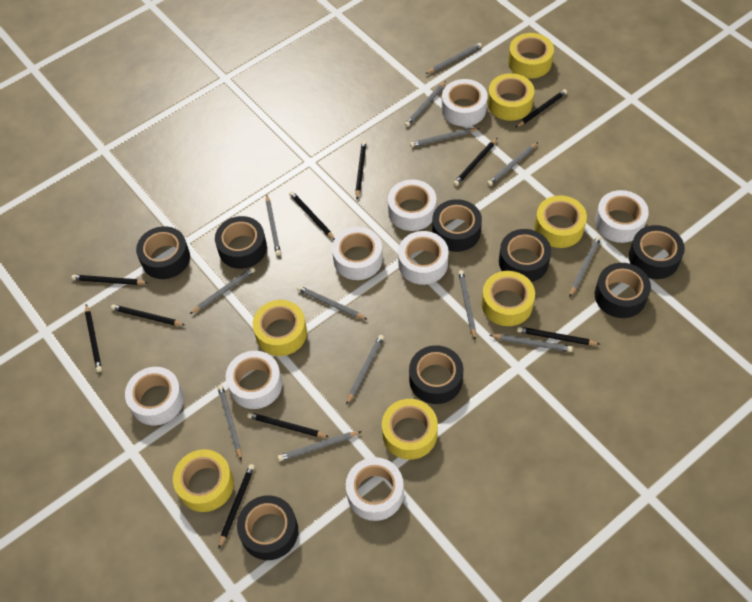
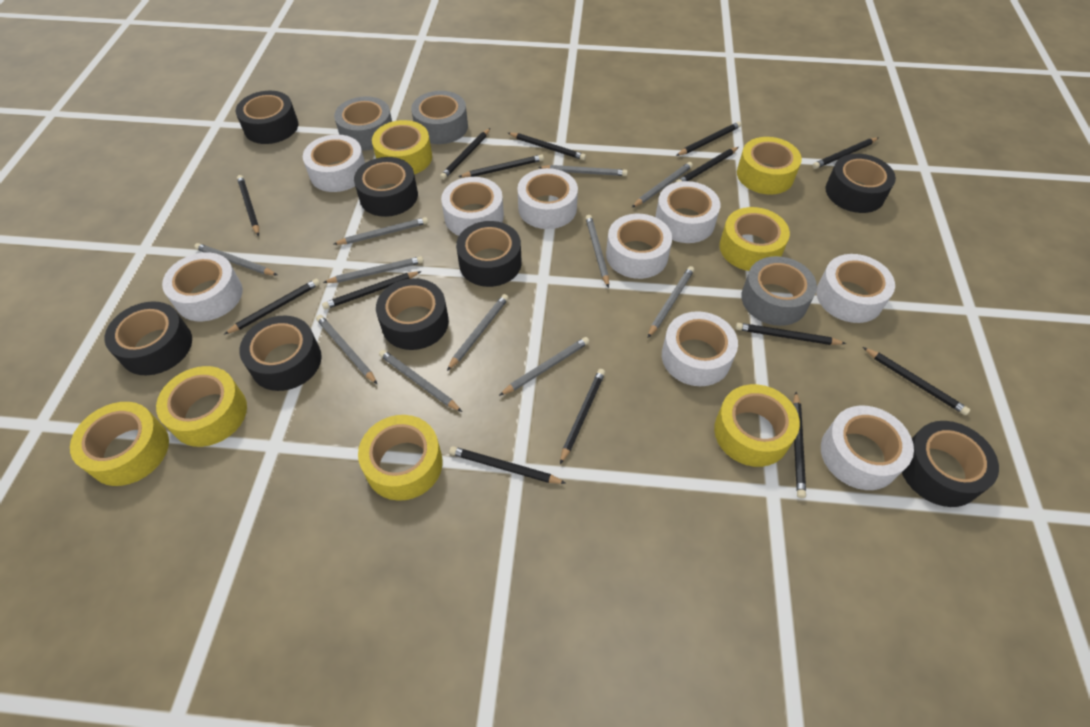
black pencil: 10 -> 14
grey pencil: 13 -> 11
grey tape: 0 -> 3
white tape: 8 -> 9

